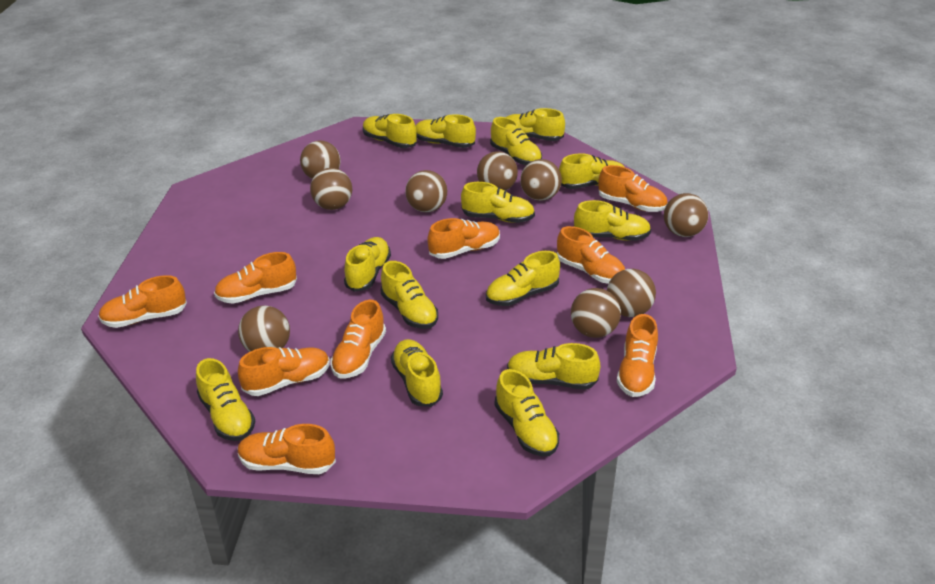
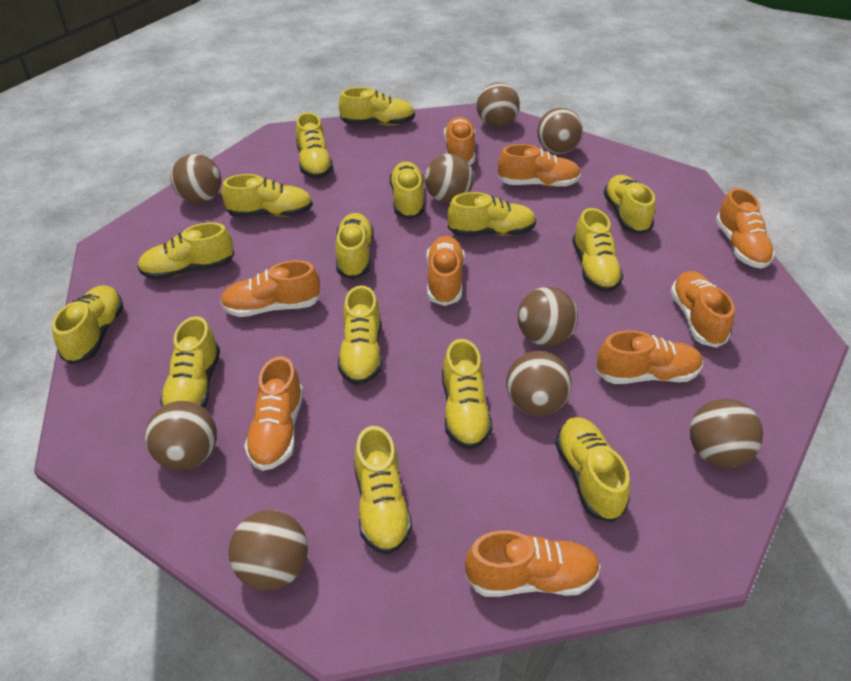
yellow shoe: 14 -> 15

